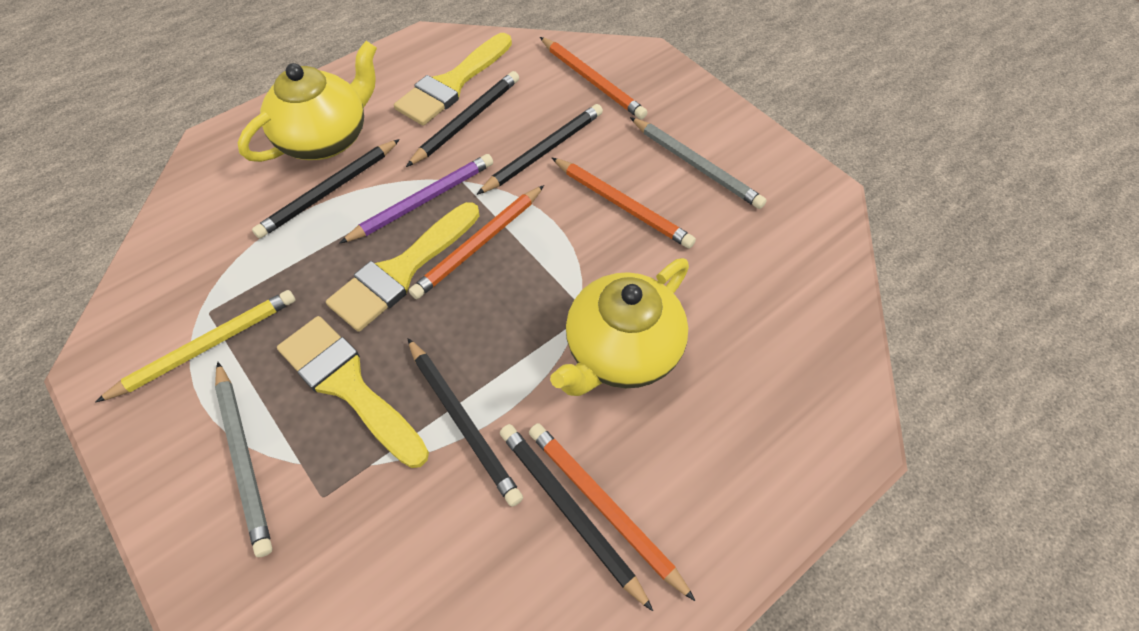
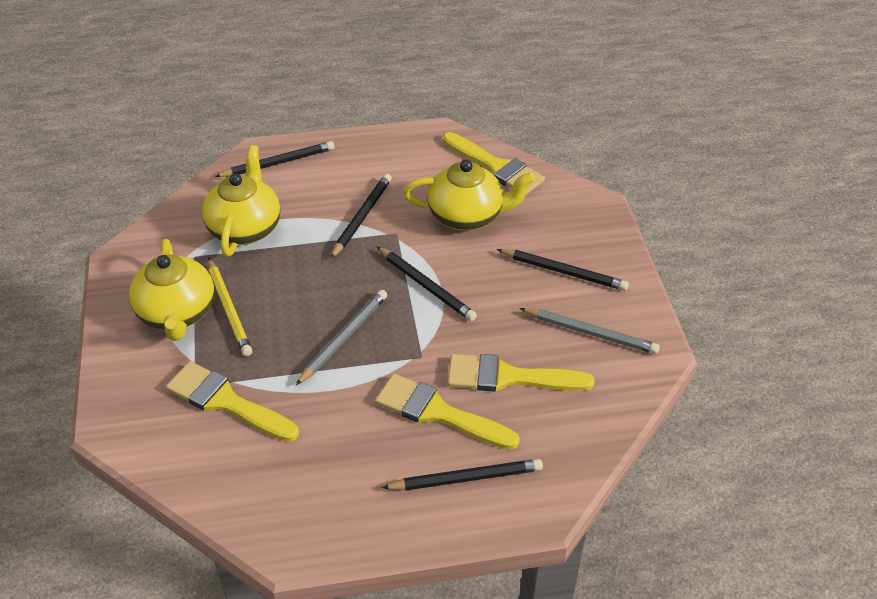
orange pencil: 4 -> 0
purple pencil: 1 -> 0
yellow brush: 3 -> 4
yellow teapot: 2 -> 3

